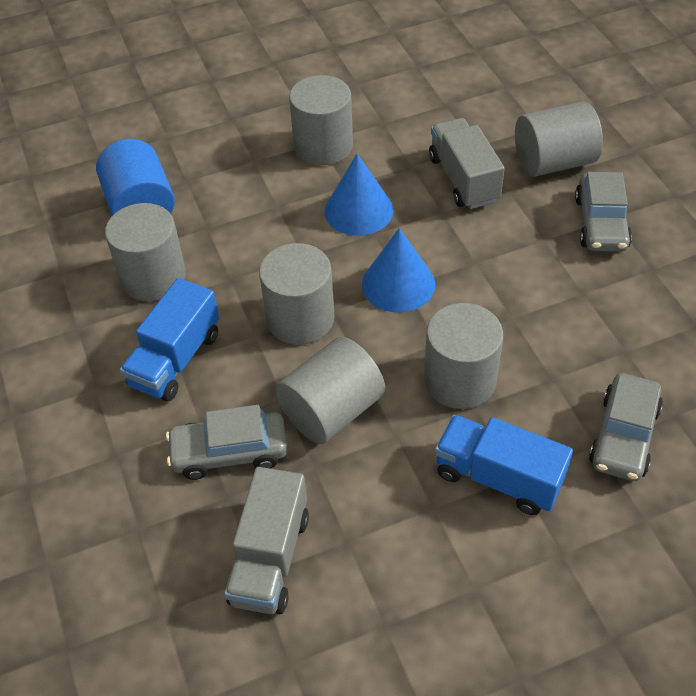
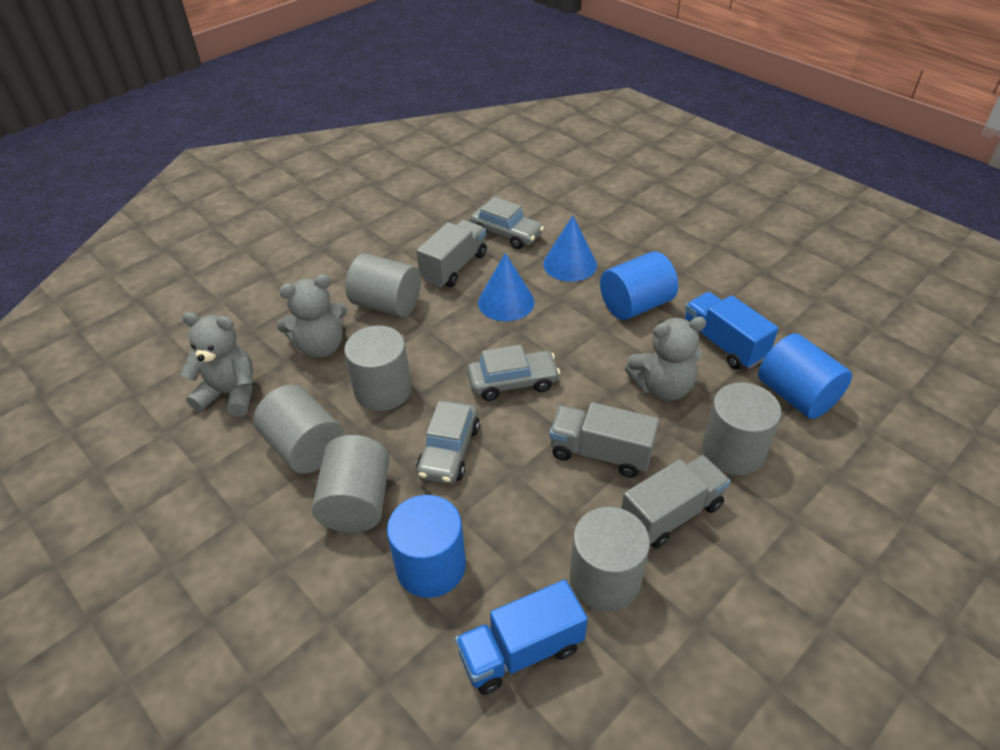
blue cylinder: 1 -> 3
grey teddy bear: 0 -> 3
grey truck: 2 -> 3

